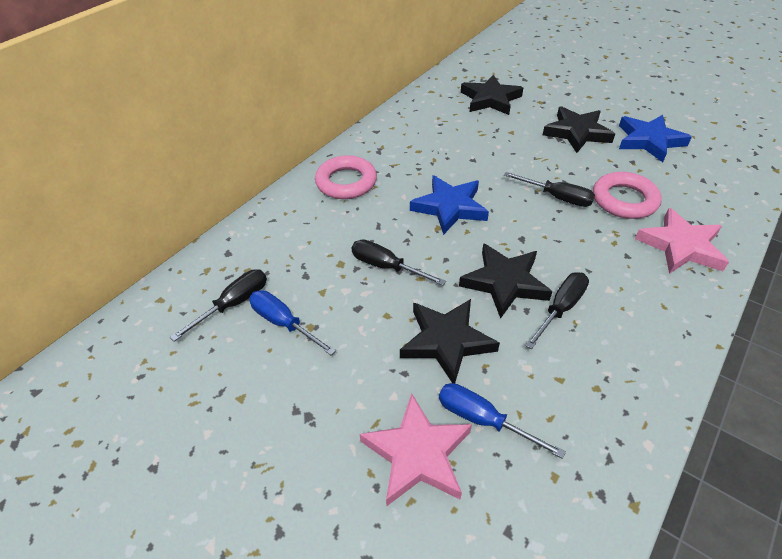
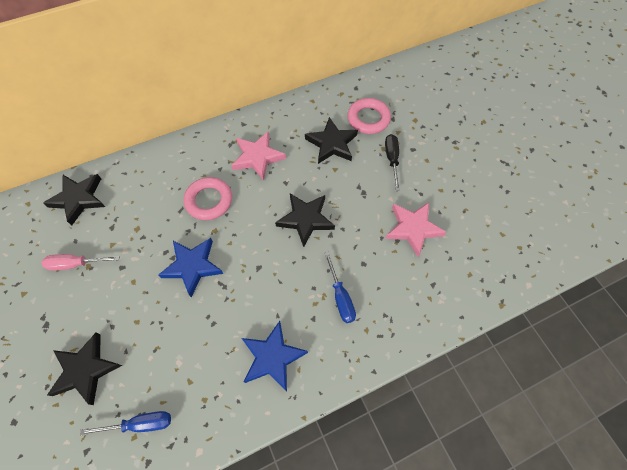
black screwdriver: 4 -> 1
pink screwdriver: 0 -> 1

